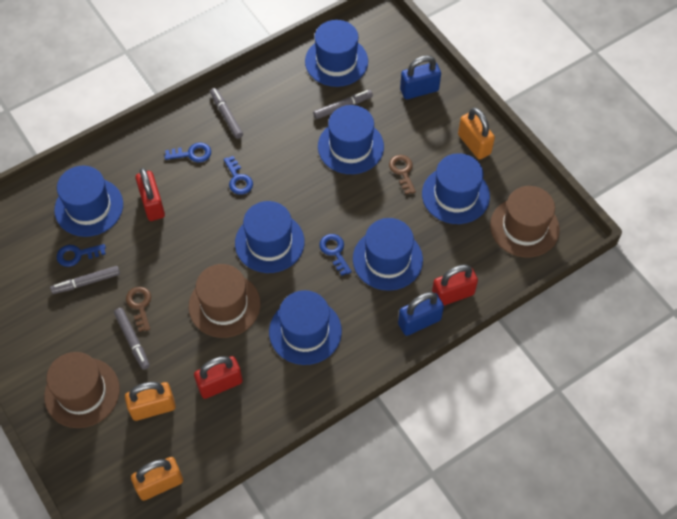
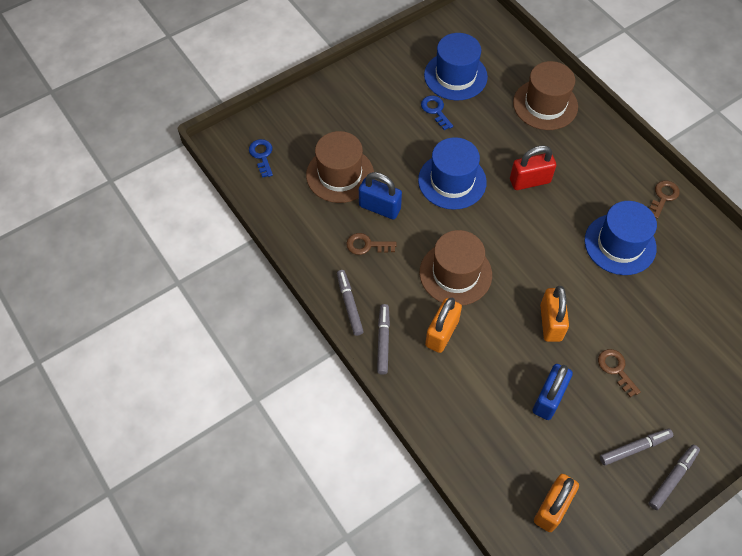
blue hat: 7 -> 3
blue key: 4 -> 2
brown key: 2 -> 3
red padlock: 3 -> 1

